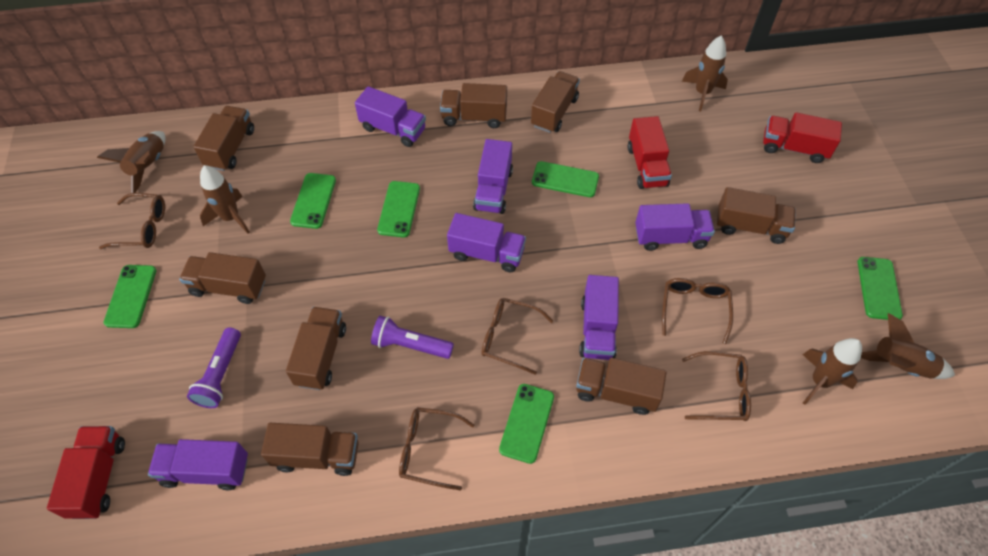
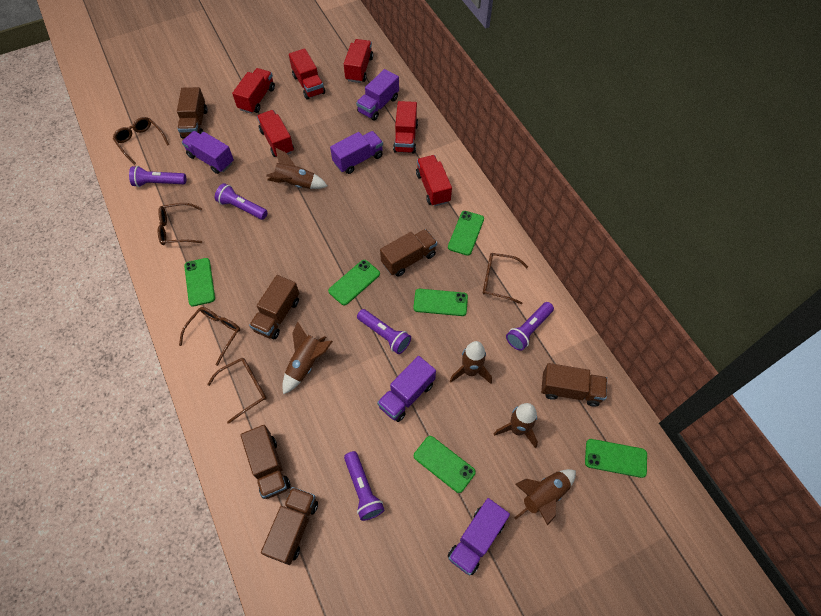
brown truck: 8 -> 6
purple flashlight: 2 -> 5
purple truck: 6 -> 5
red truck: 3 -> 6

